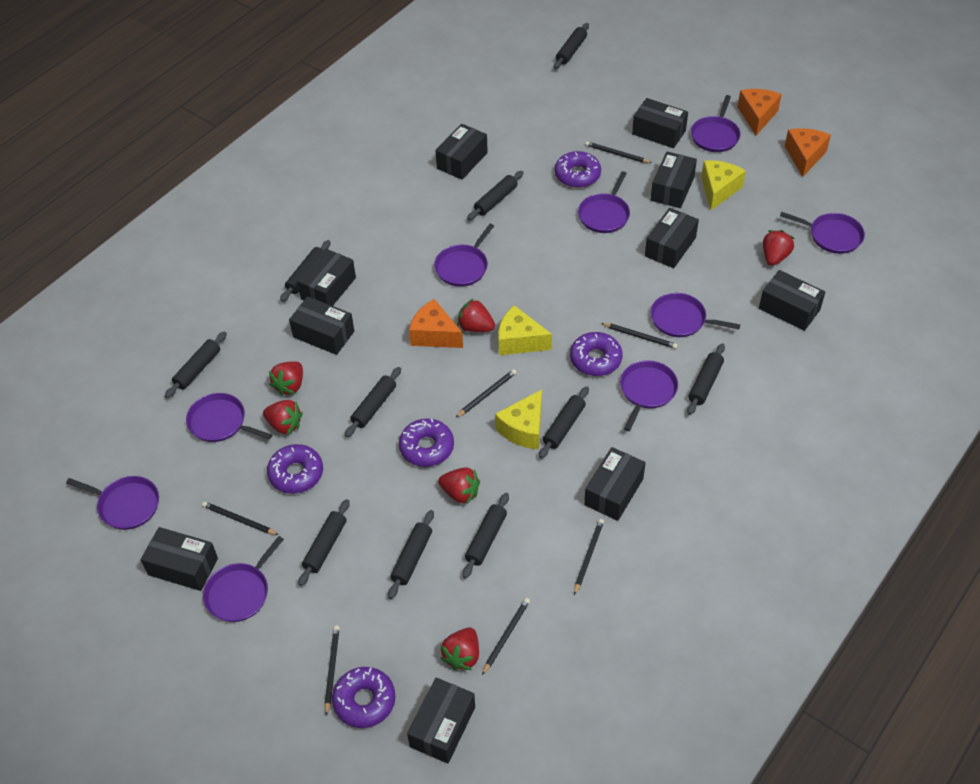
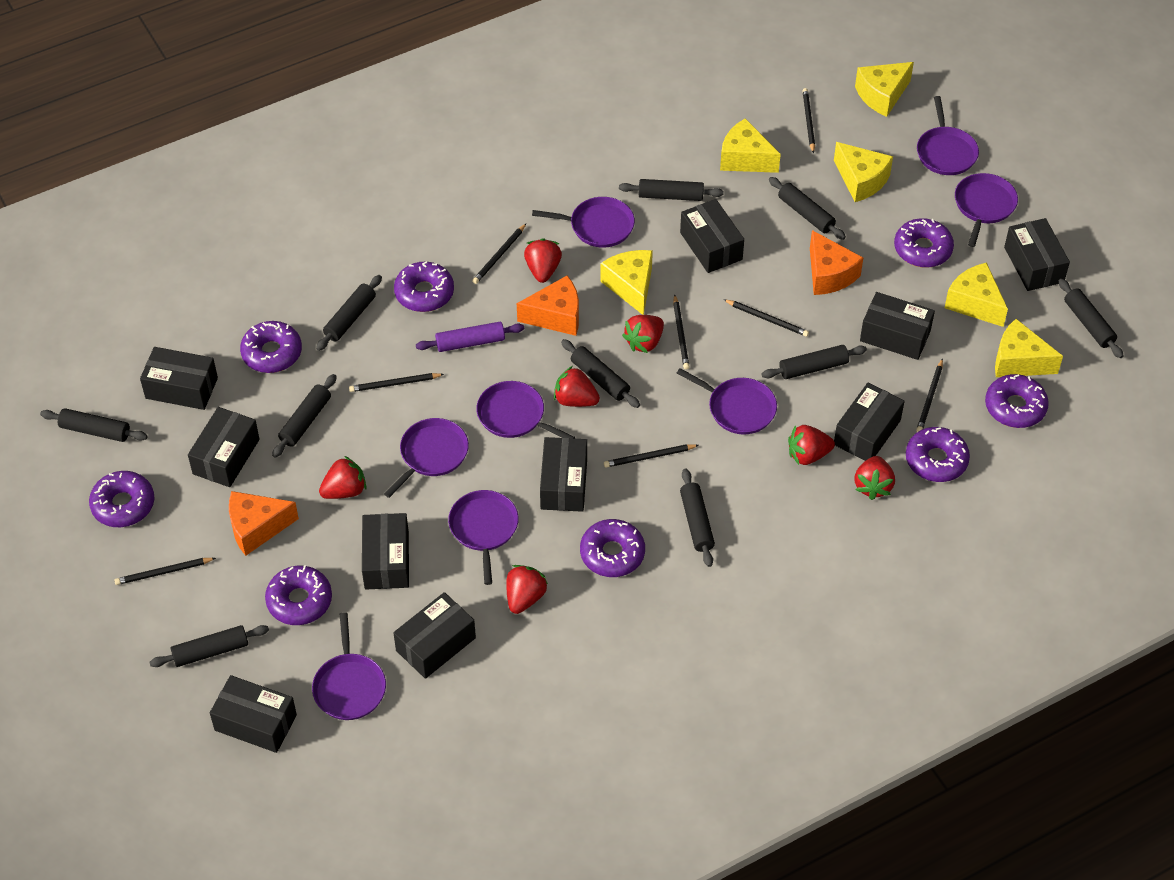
black pencil: 7 -> 8
purple donut: 5 -> 8
purple pan: 9 -> 8
purple rolling pin: 0 -> 1
red strawberry: 6 -> 7
yellow cheese: 3 -> 6

